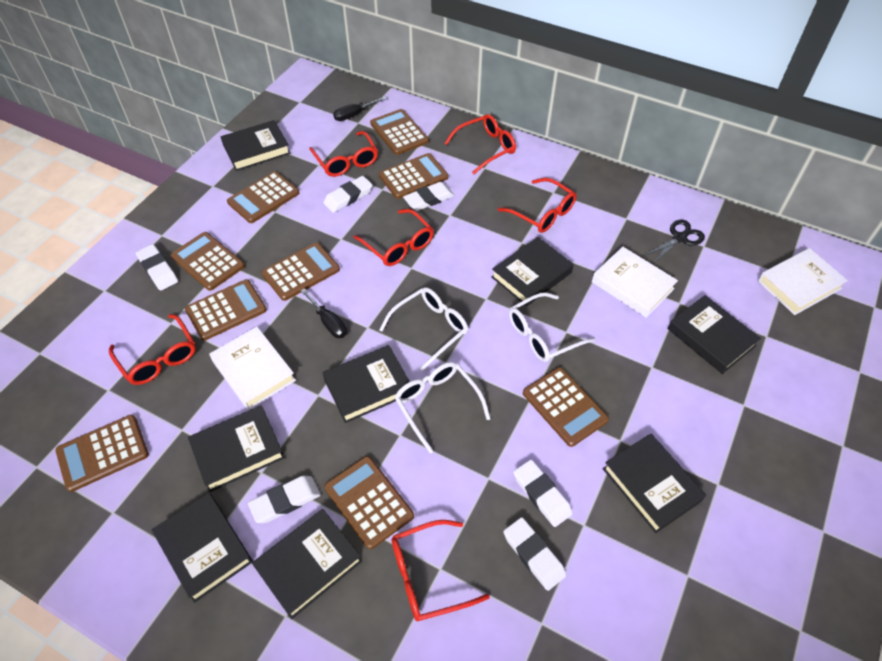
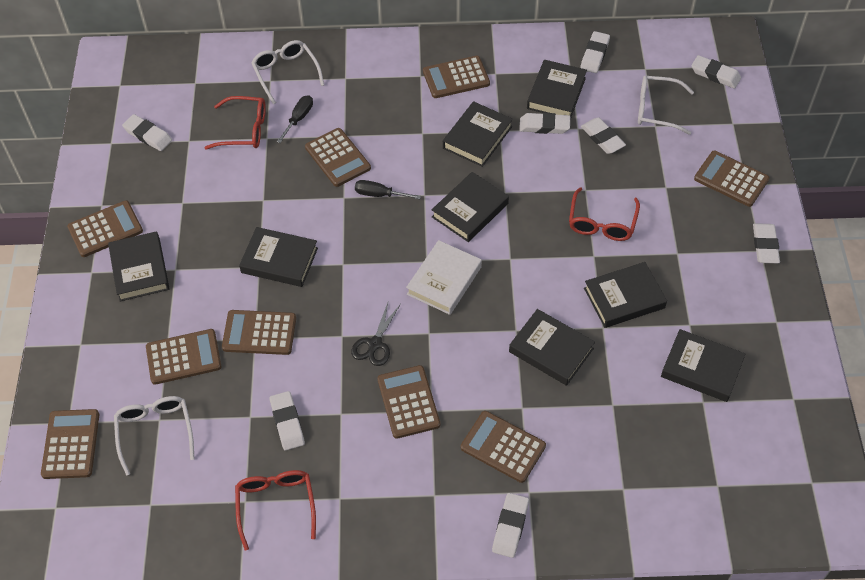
red glasses: 6 -> 3
white book: 3 -> 1
white eraser: 6 -> 8

